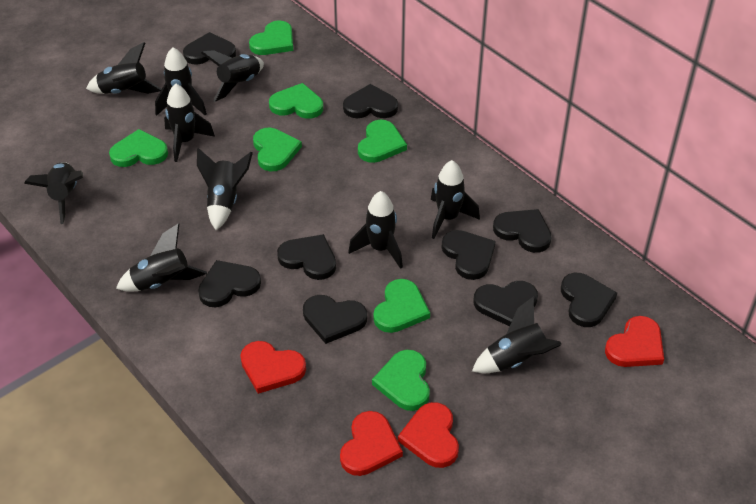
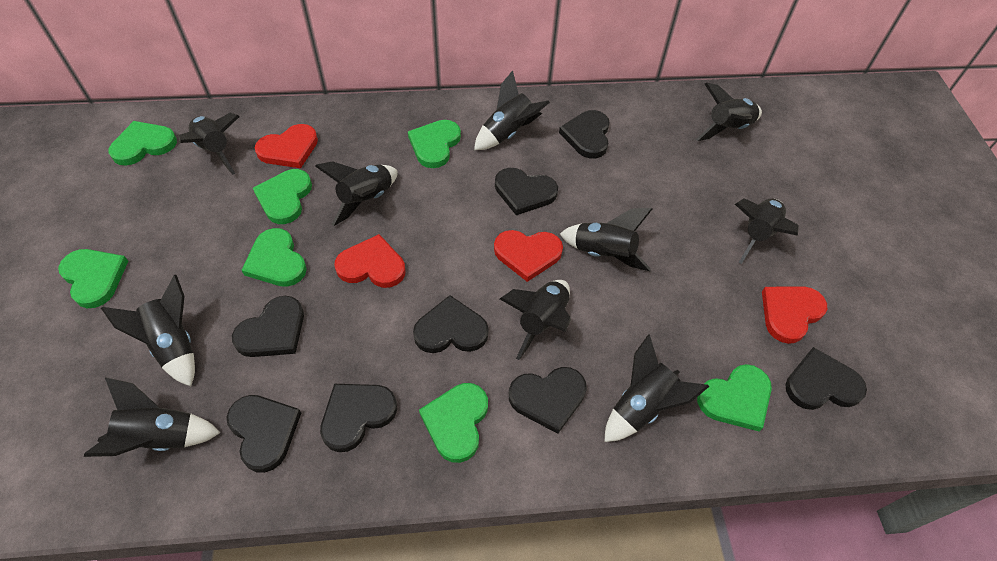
black heart: 9 -> 8

